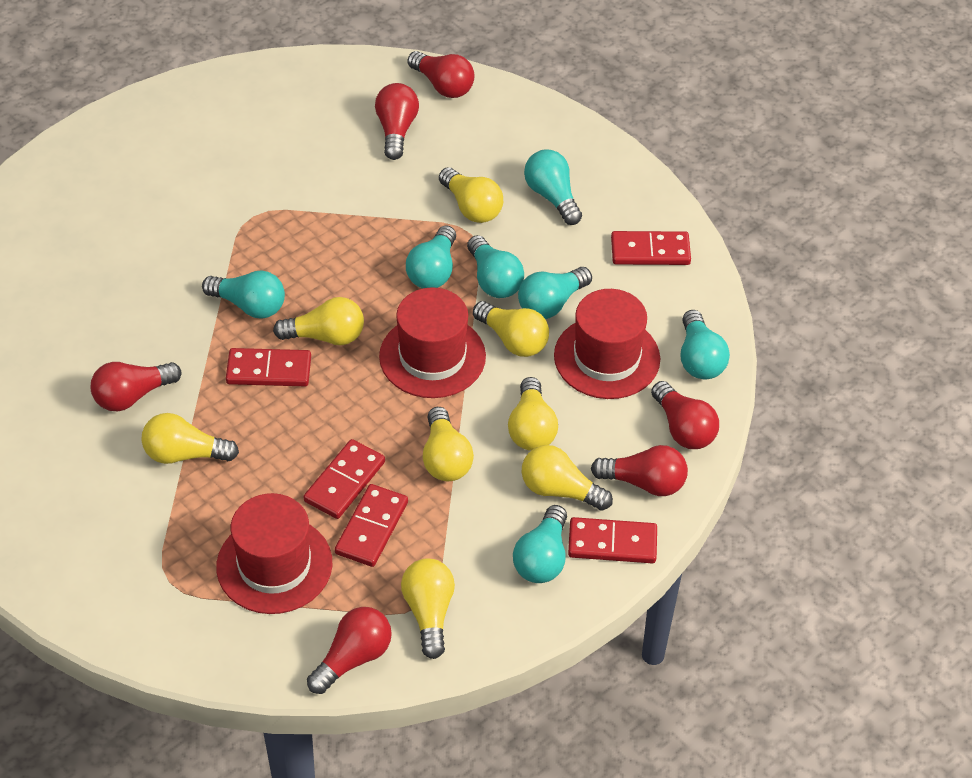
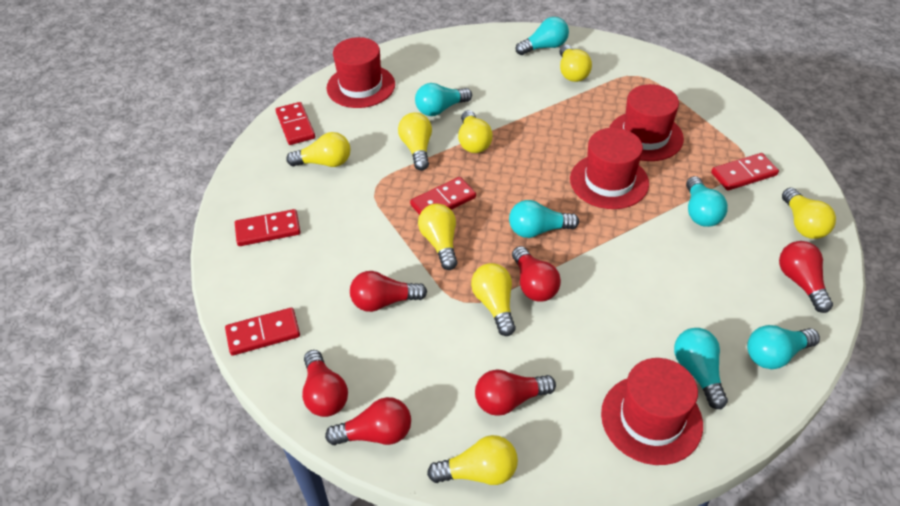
red hat: 3 -> 4
turquoise light bulb: 7 -> 6

